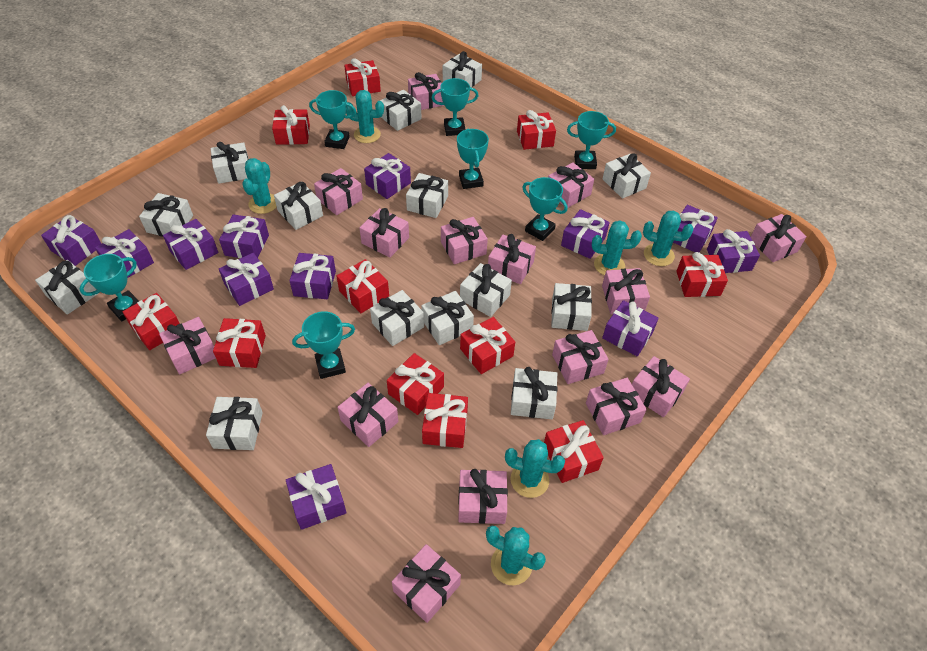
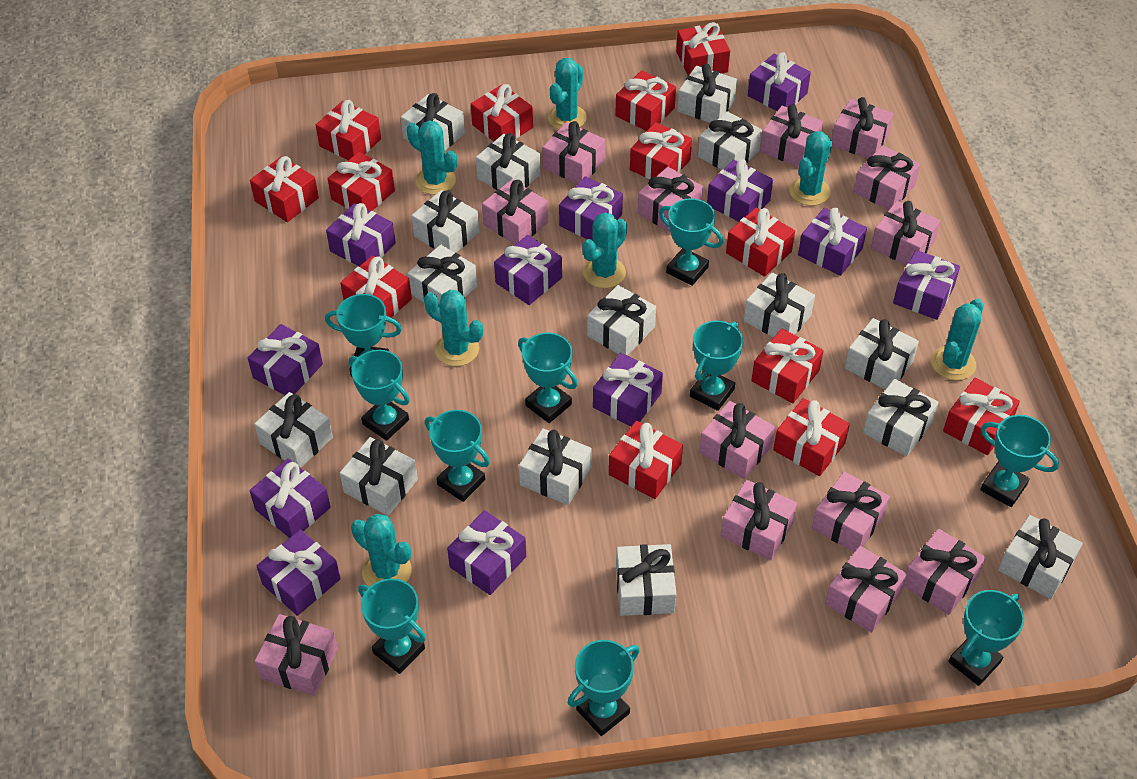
pink gift: 15 -> 13
red gift: 11 -> 13
turquoise cactus: 6 -> 7
turquoise trophy: 7 -> 10
white gift: 14 -> 15

